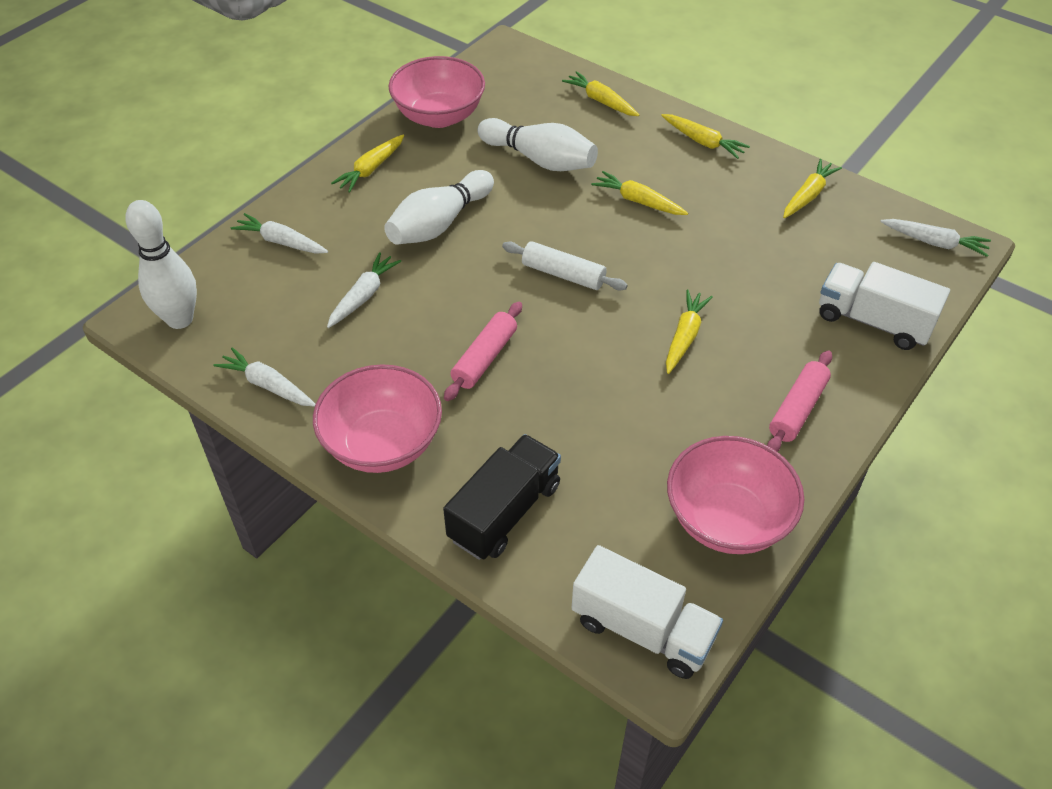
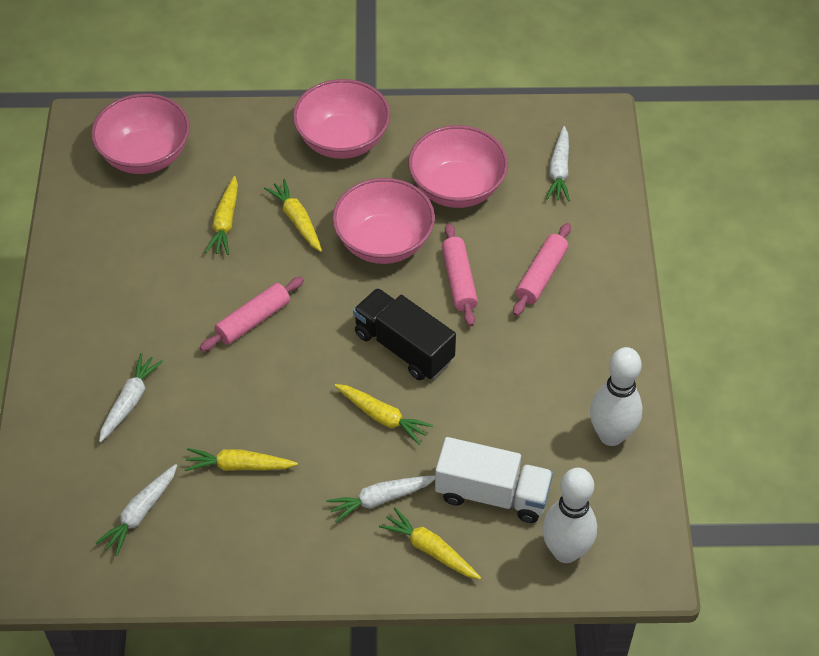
pink bowl: 3 -> 4
pink rolling pin: 2 -> 3
white bowling pin: 3 -> 2
white rolling pin: 1 -> 0
white truck: 2 -> 1
yellow carrot: 6 -> 5

